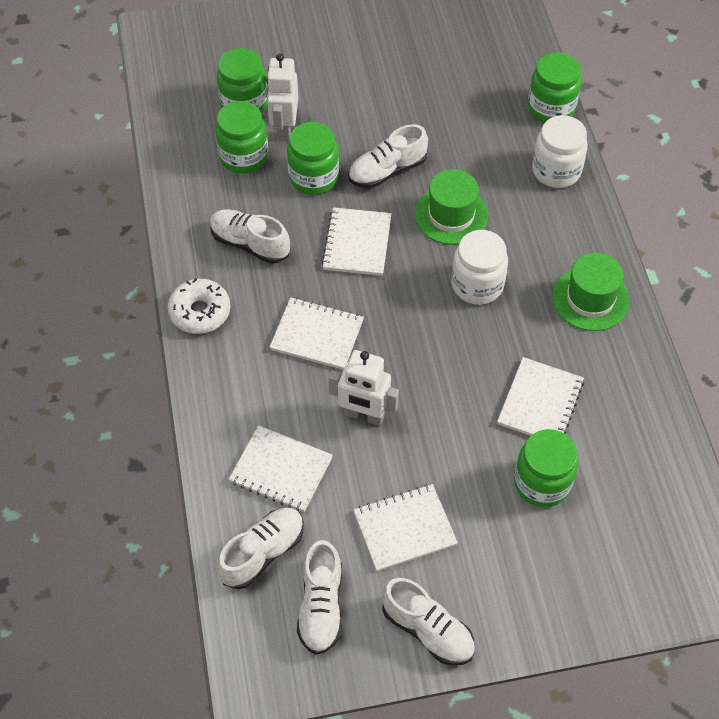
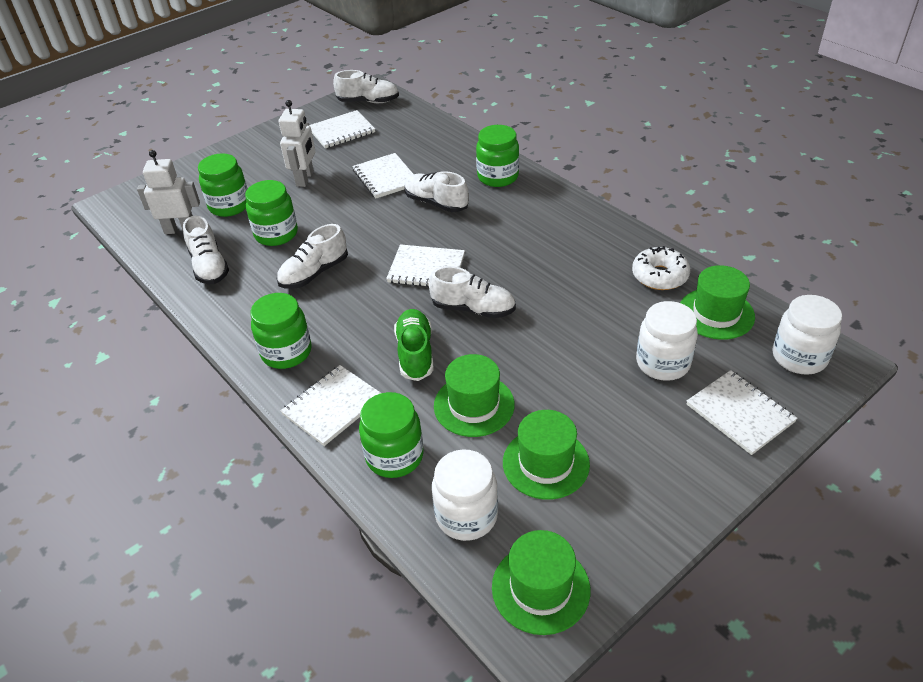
green hat: 2 -> 4
green shoe: 0 -> 1
white jar: 2 -> 3

